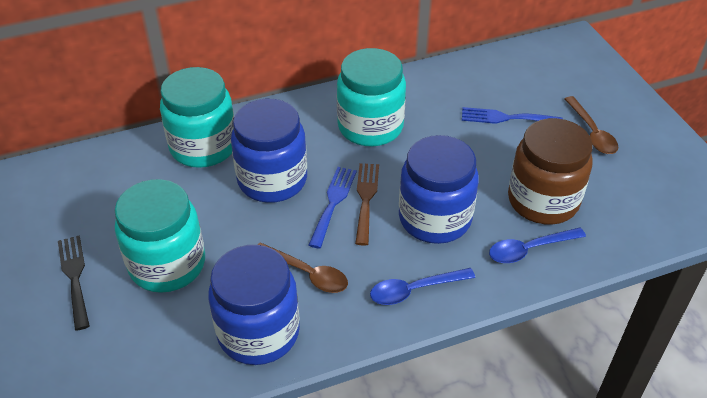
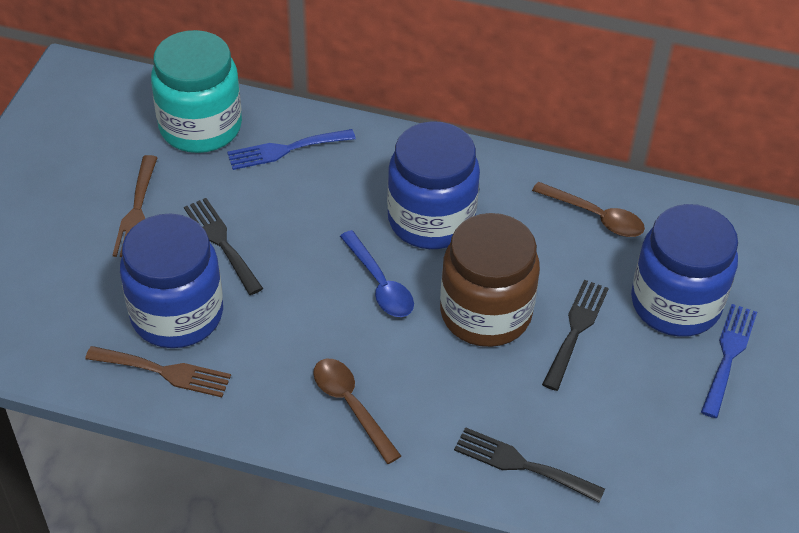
black fork: 1 -> 3
blue spoon: 2 -> 1
brown fork: 1 -> 2
turquoise jar: 3 -> 1

